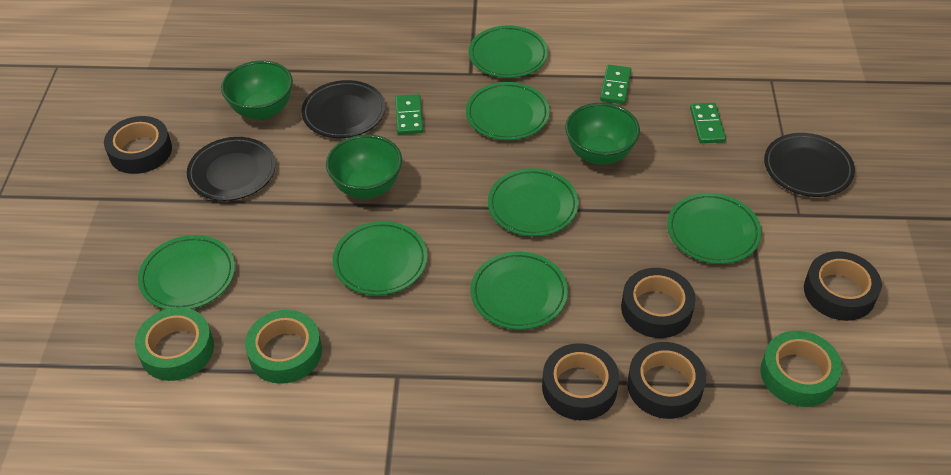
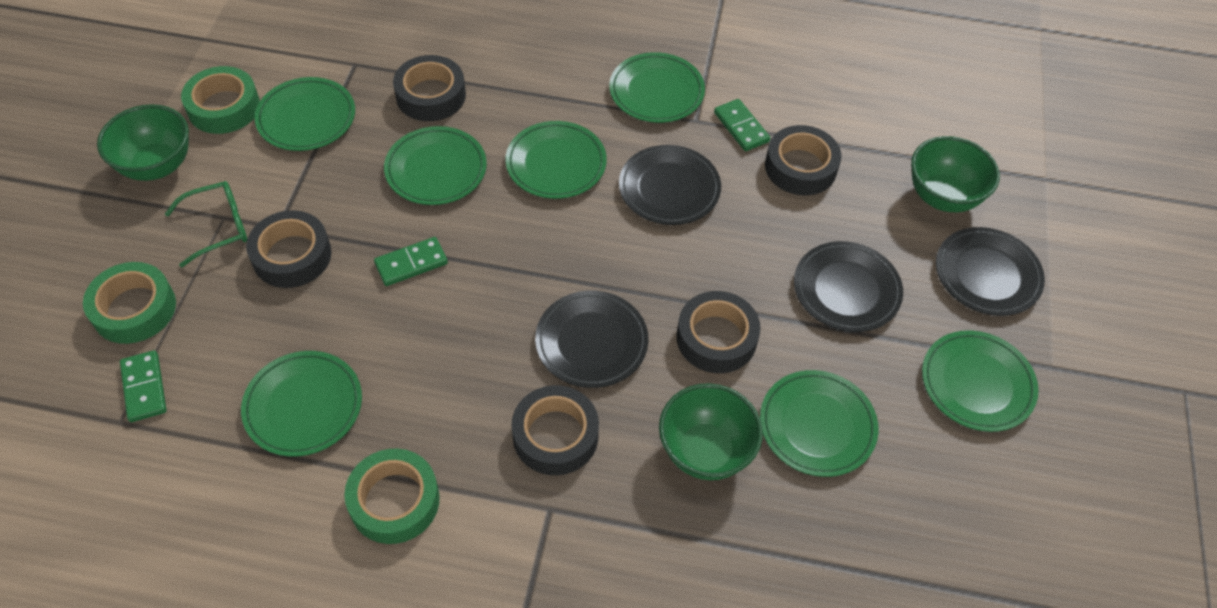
black plate: 3 -> 4
green glasses: 0 -> 1

